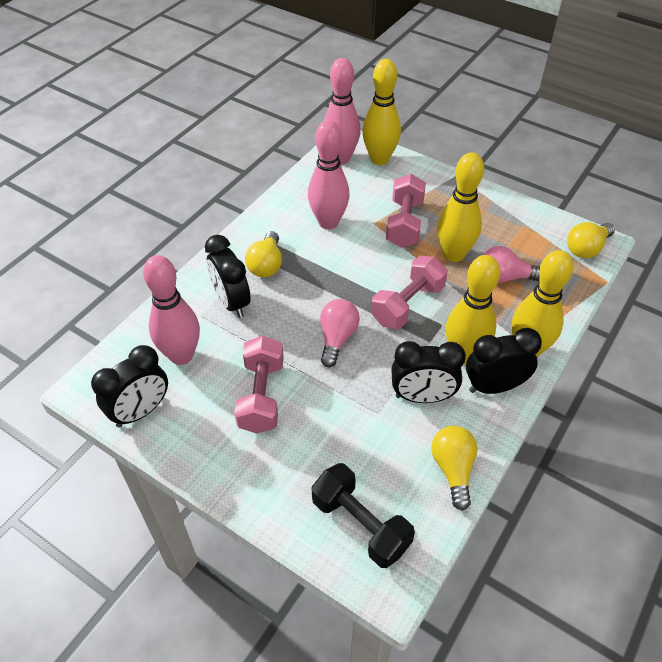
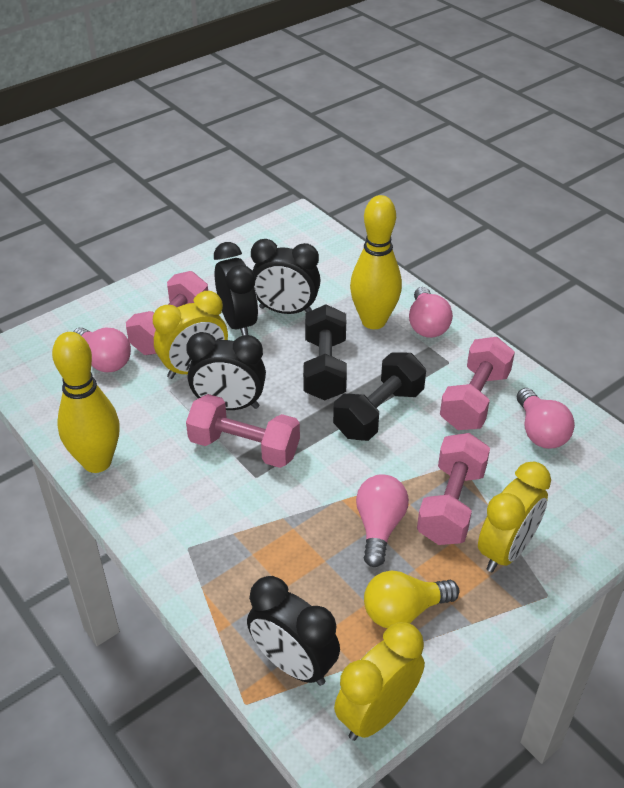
black dumbbell: 1 -> 2
pink bowling pin: 3 -> 0
pink dumbbell: 3 -> 4
pink light bulb: 2 -> 4
yellow bowling pin: 4 -> 2
yellow clock: 0 -> 3
yellow light bulb: 3 -> 1

